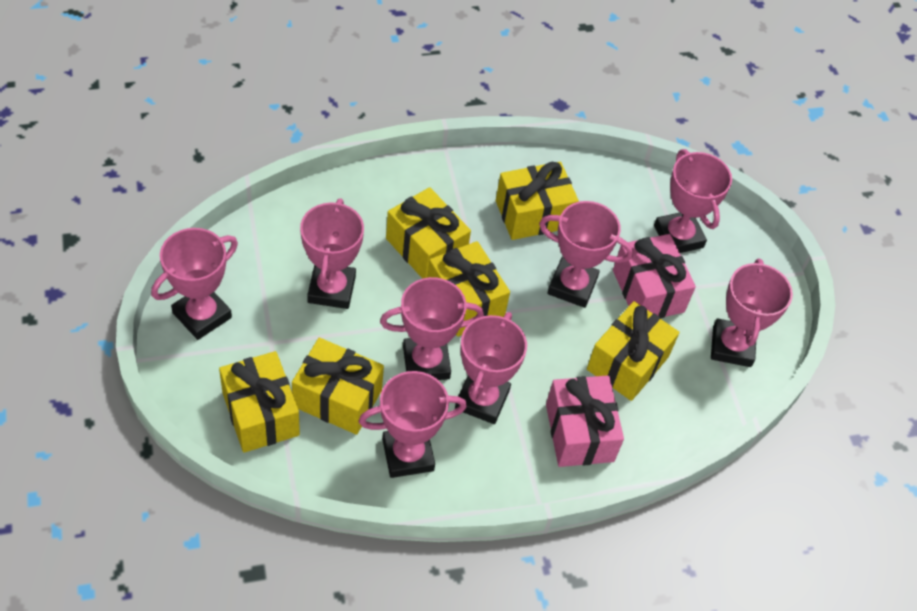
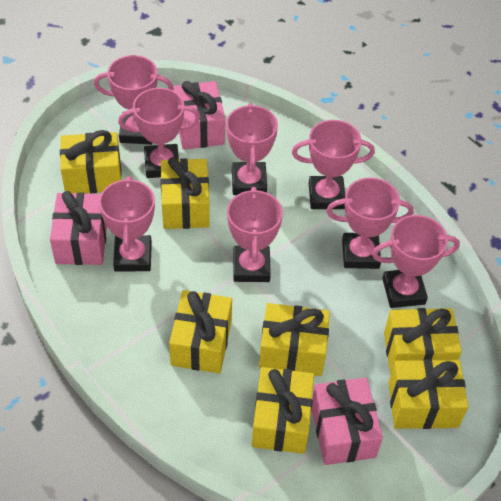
pink gift: 2 -> 3
yellow gift: 6 -> 7

